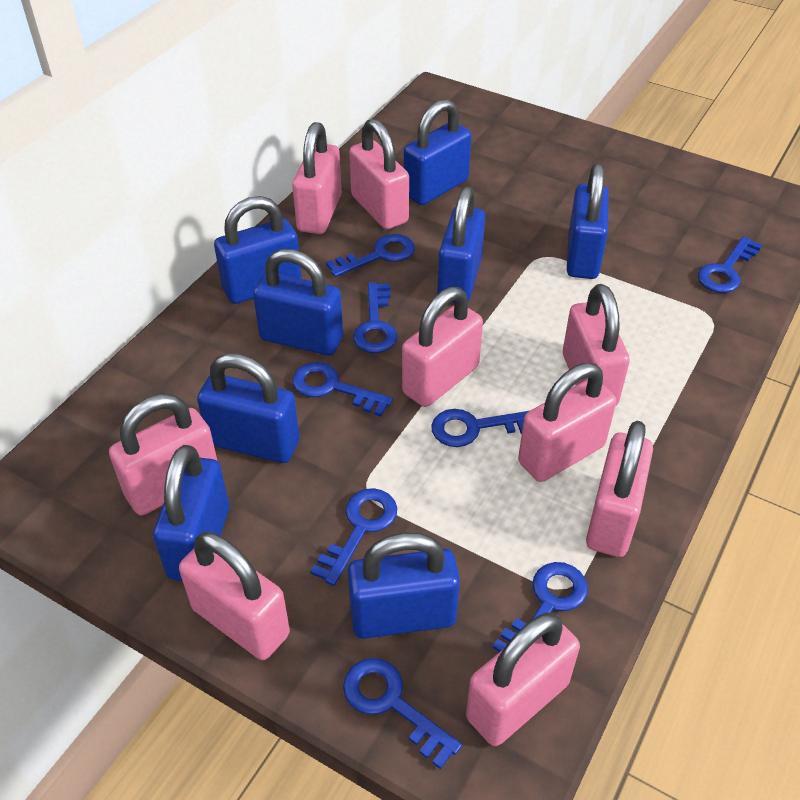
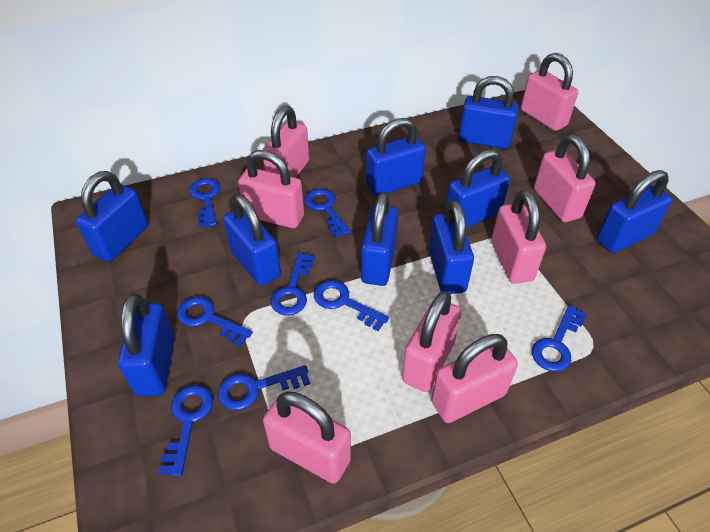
blue padlock: 8 -> 9
pink padlock: 9 -> 8

